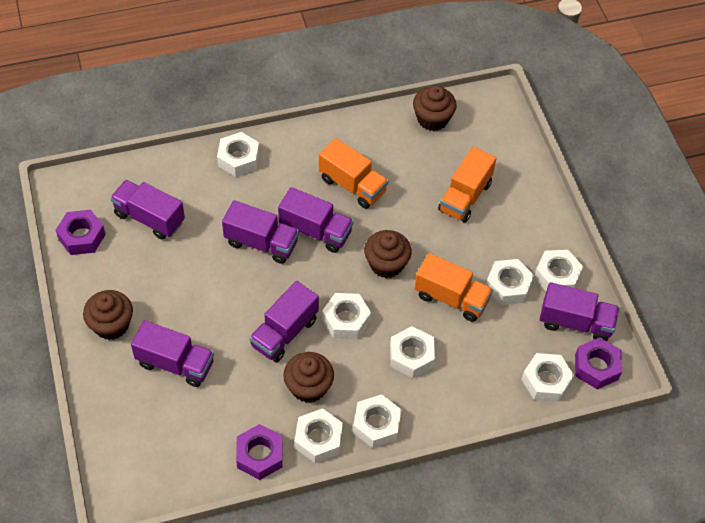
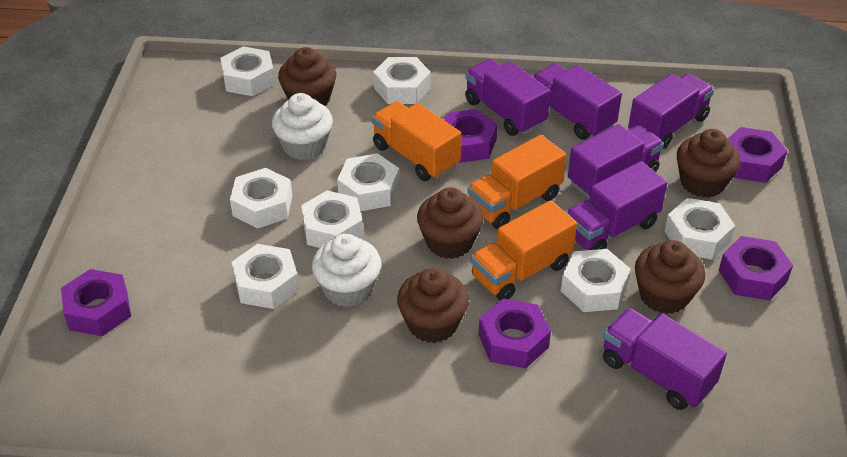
brown cupcake: 4 -> 5
purple nut: 3 -> 5
white cupcake: 0 -> 2

